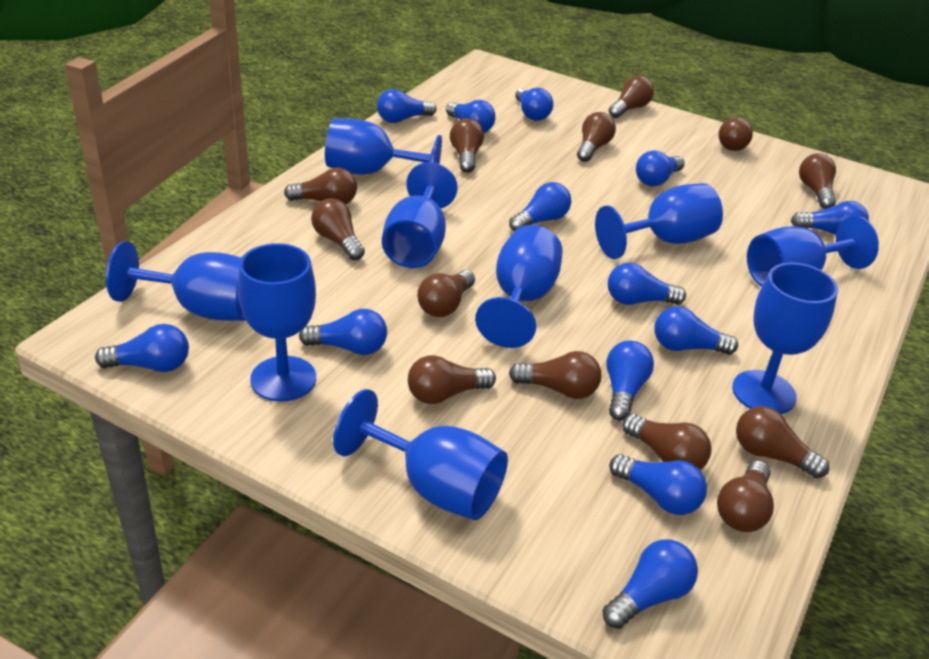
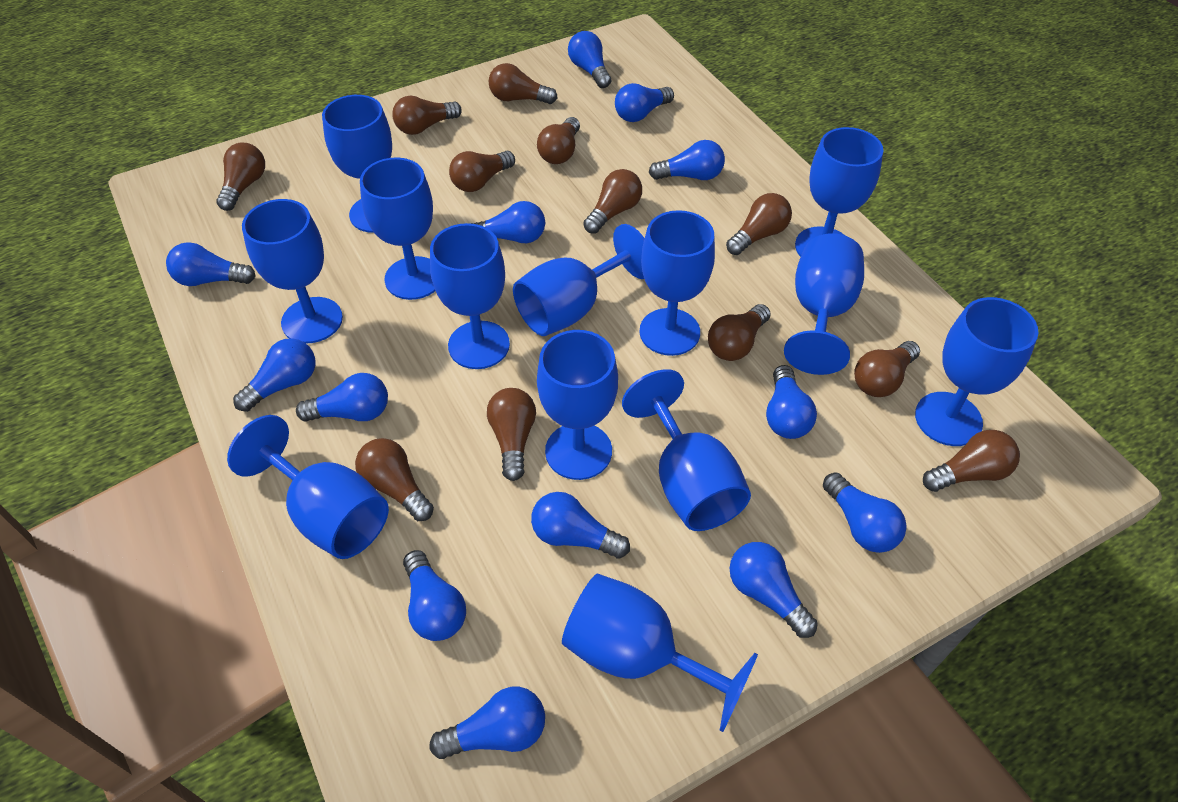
blue goblet: 9 -> 13
brown light bulb: 13 -> 12

